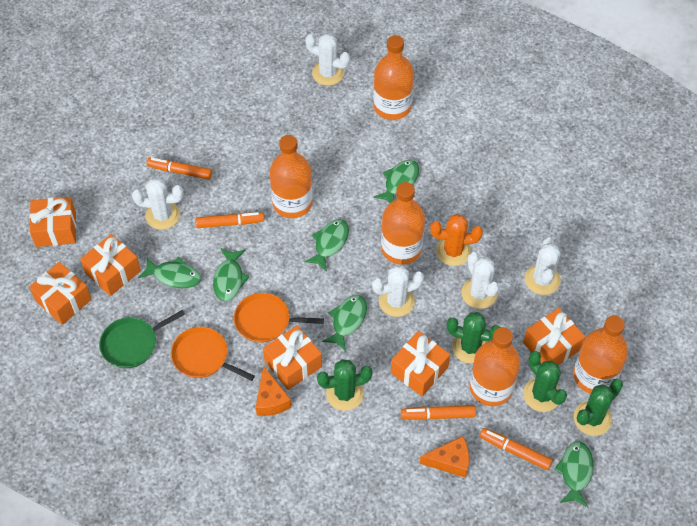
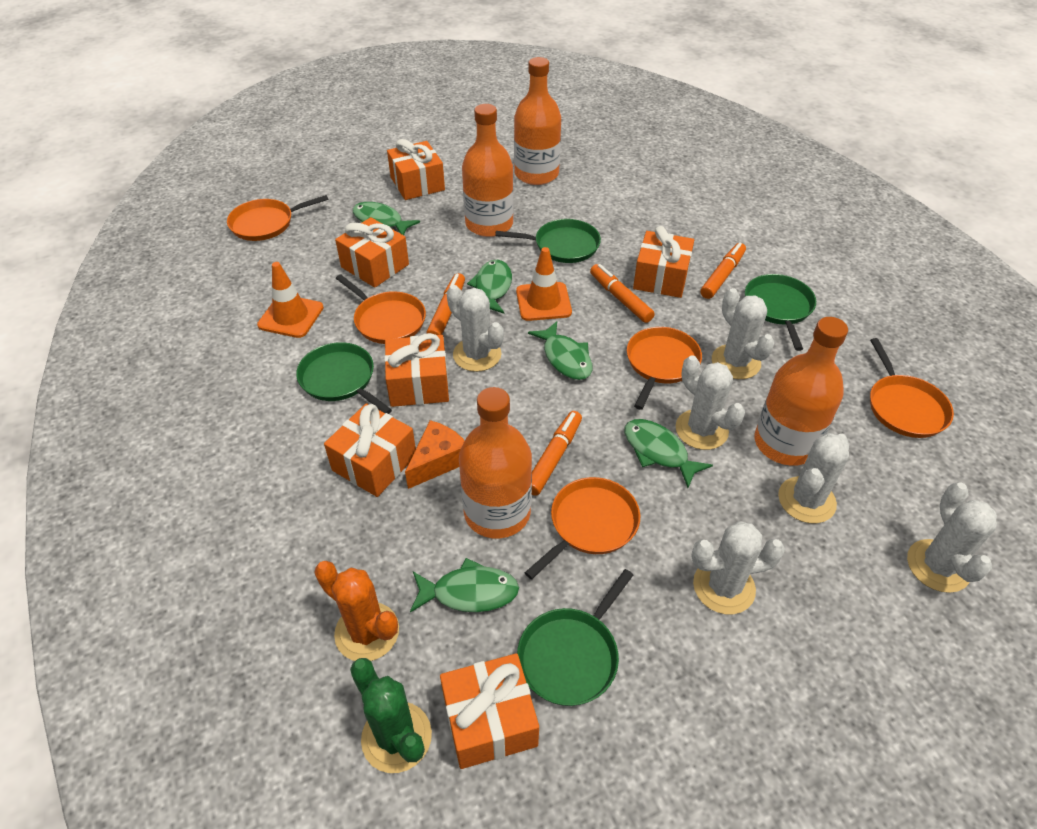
green cactus: 4 -> 1
green fish: 6 -> 5
green pan: 1 -> 4
orange bottle: 5 -> 4
orange cheese: 2 -> 1
orange pan: 2 -> 5
orange traffic cone: 0 -> 2
white cactus: 5 -> 6

